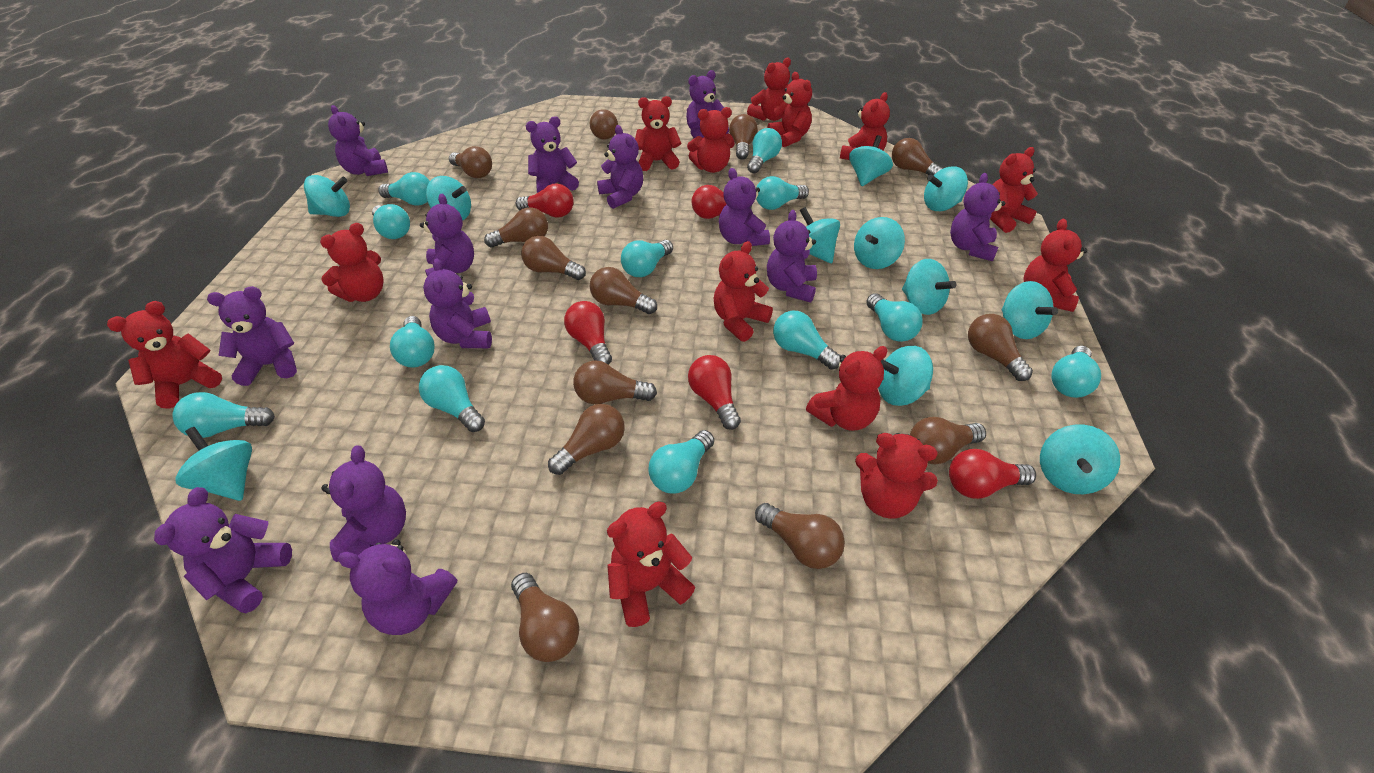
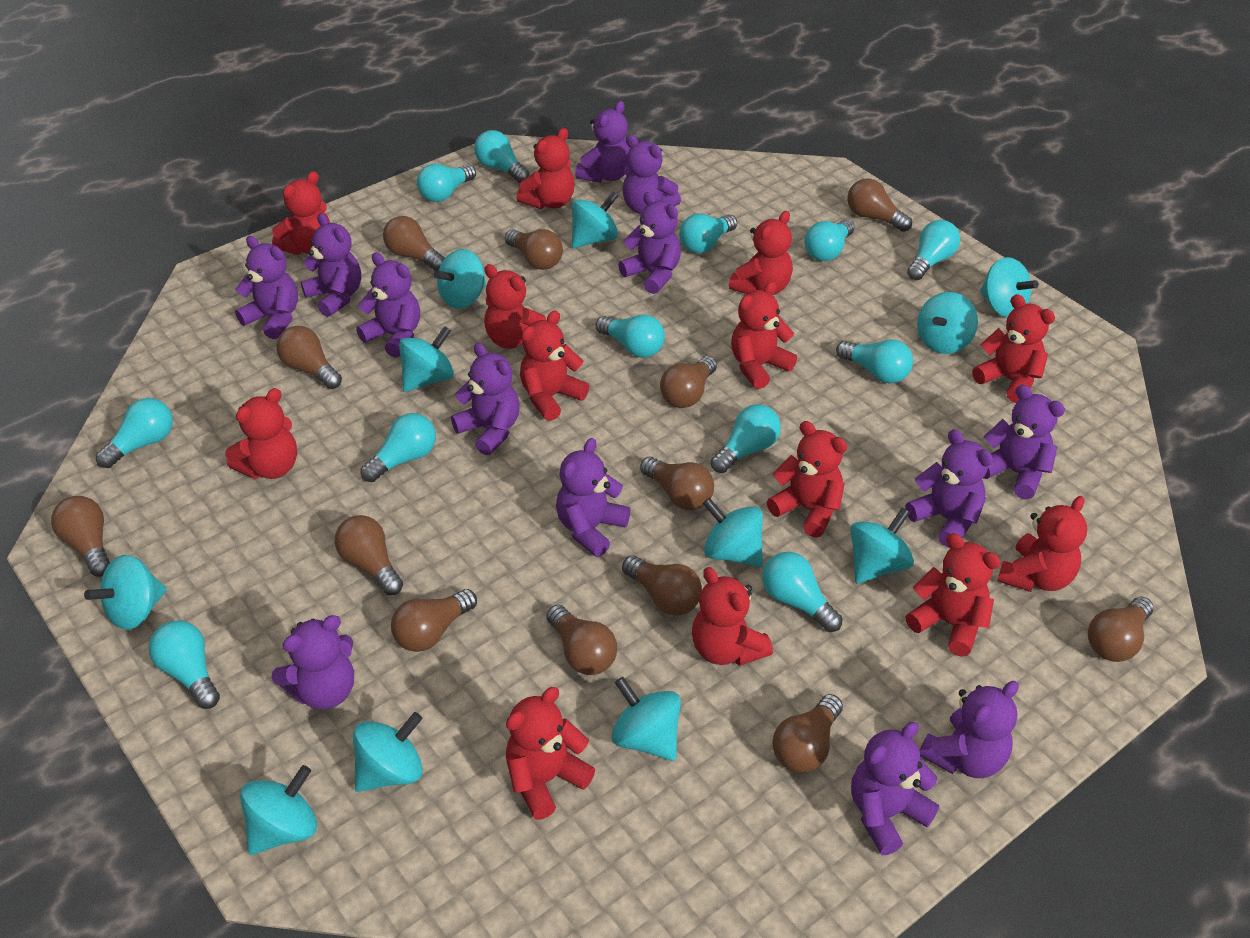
red light bulb: 5 -> 0

